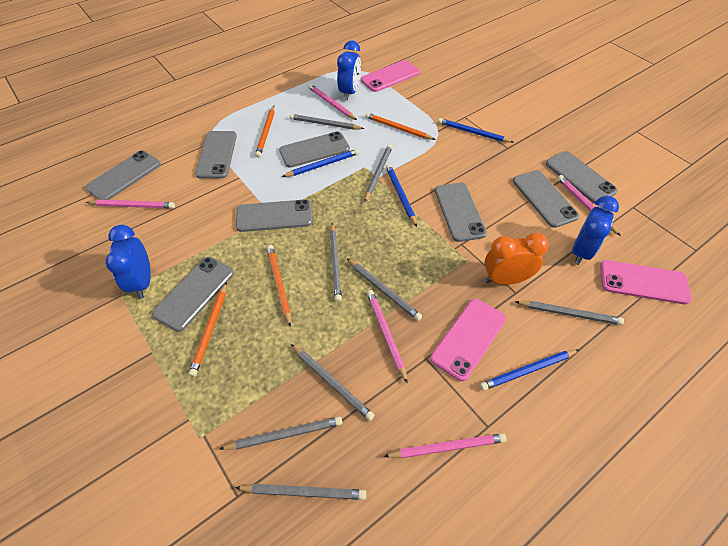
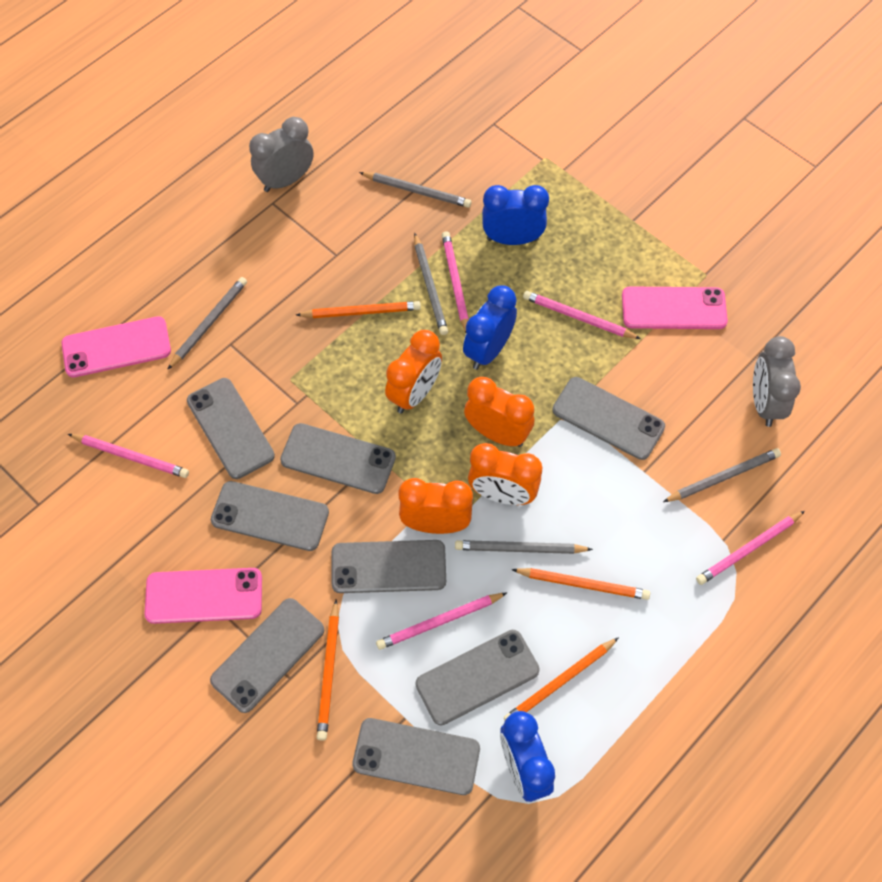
blue pencil: 4 -> 0
grey clock: 0 -> 2
grey pencil: 8 -> 5
orange clock: 1 -> 4

